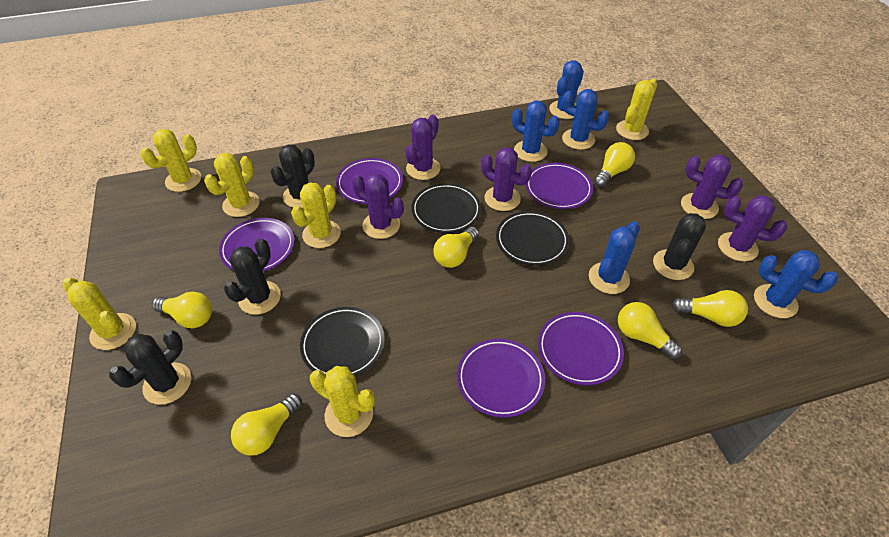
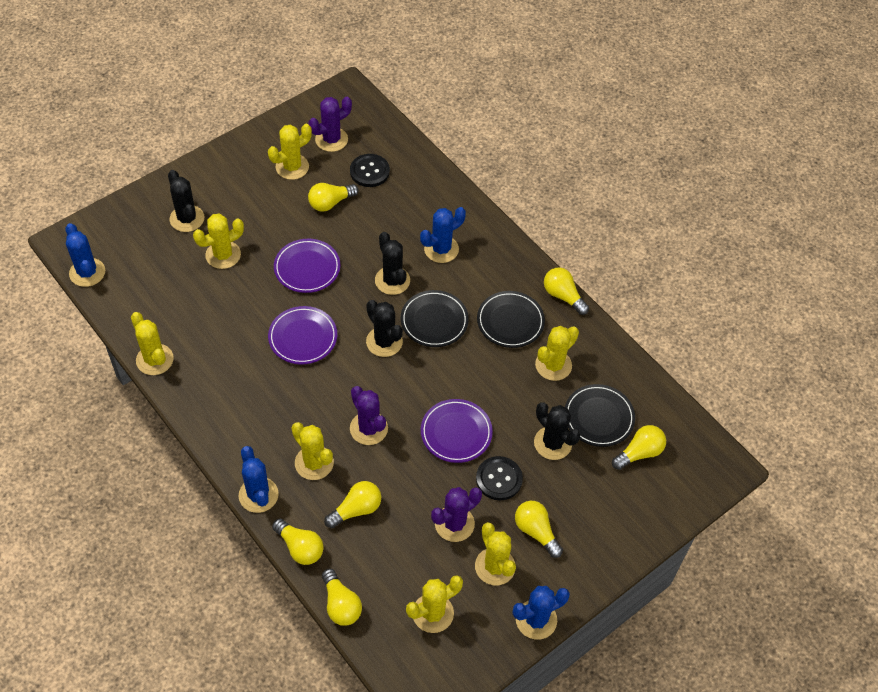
black button: 0 -> 2
blue cactus: 5 -> 4
purple cactus: 5 -> 3
purple plate: 5 -> 3
yellow cactus: 6 -> 7
yellow light bulb: 6 -> 7

